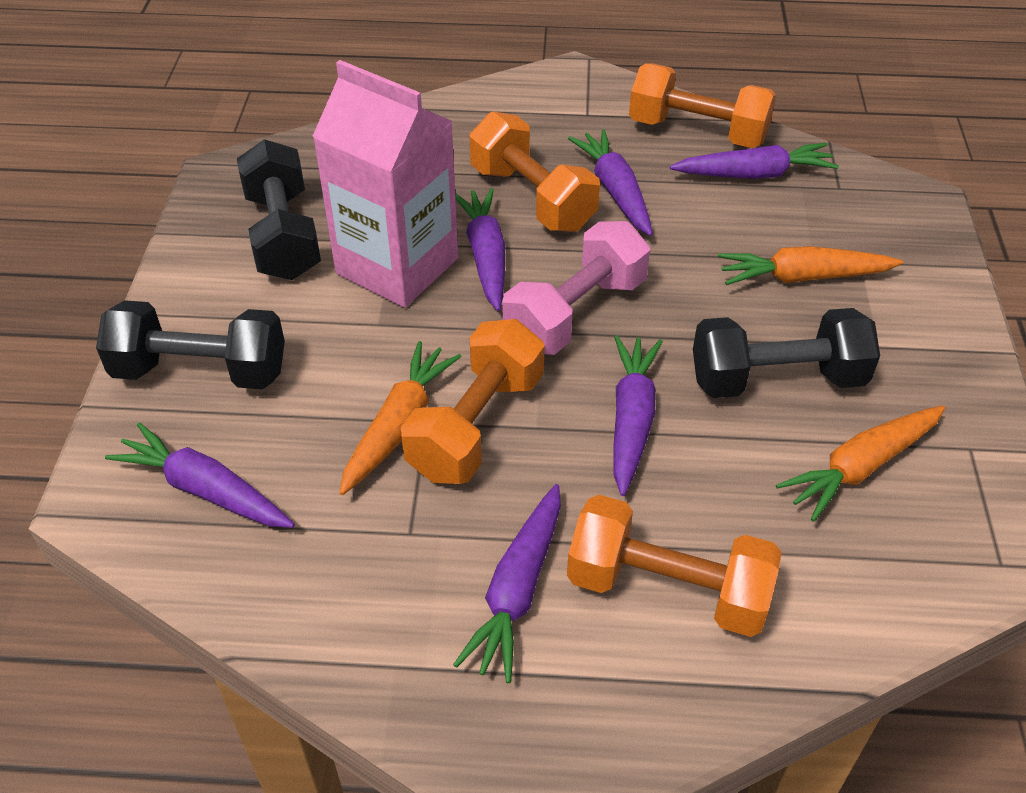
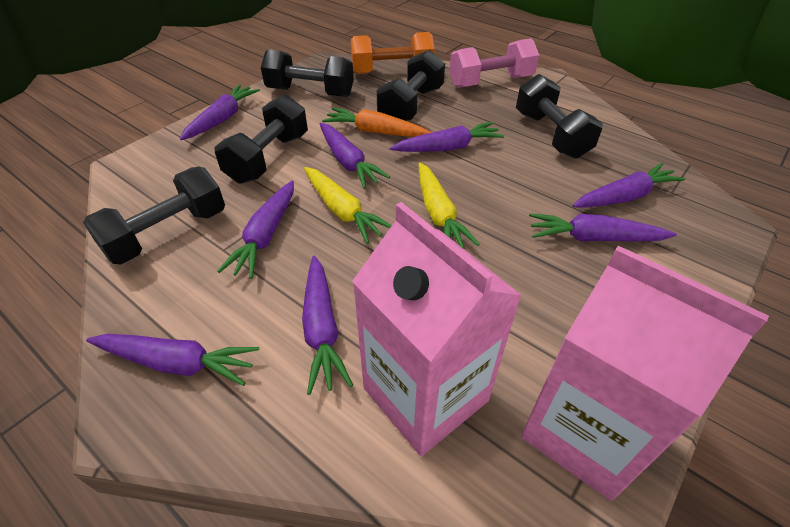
black dumbbell: 3 -> 5
orange carrot: 3 -> 1
orange dumbbell: 4 -> 1
pink carton: 1 -> 2
purple carrot: 6 -> 8
yellow carrot: 0 -> 2

